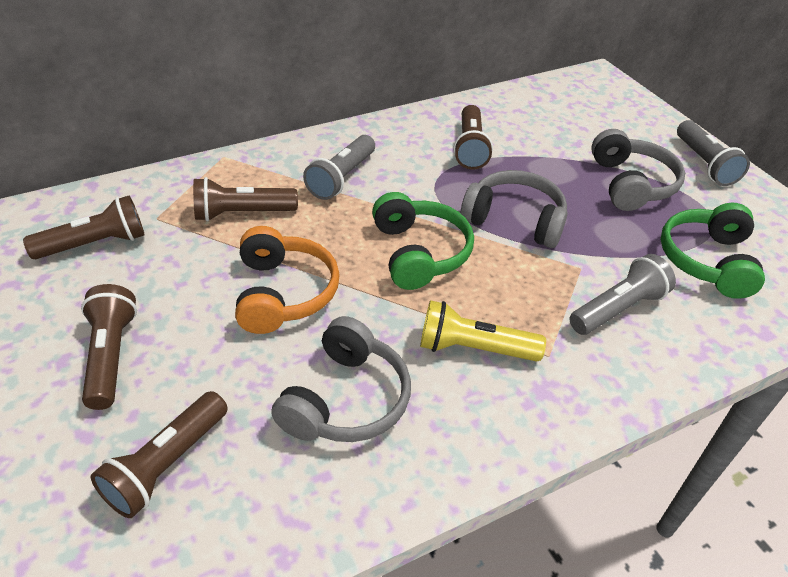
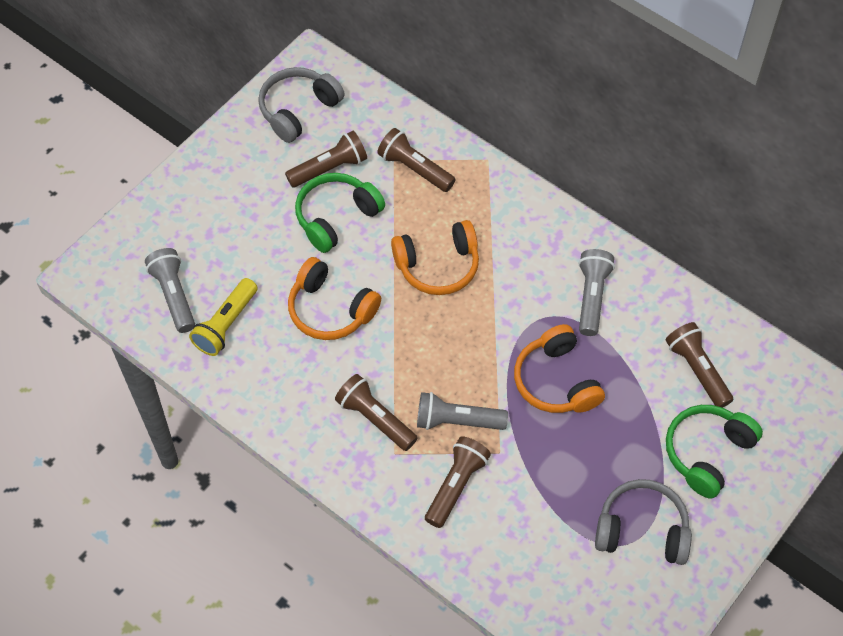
grey headphones: 3 -> 2
orange headphones: 1 -> 3

